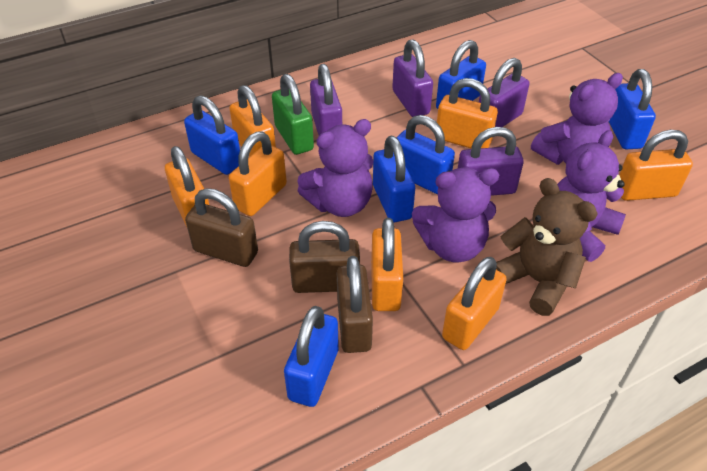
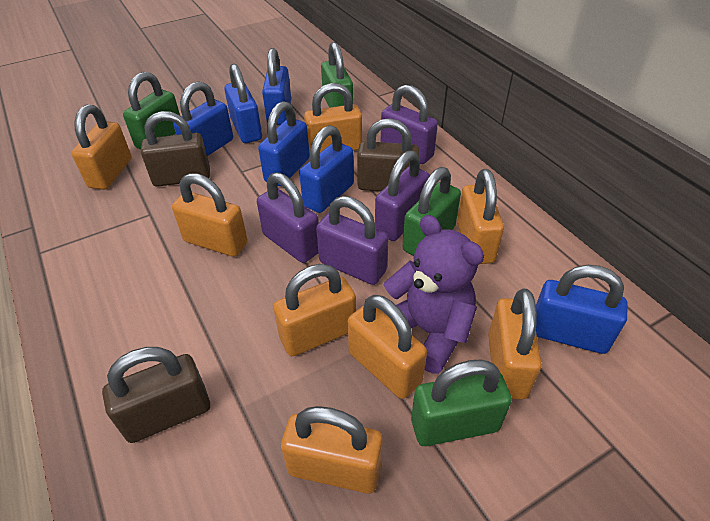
brown teddy bear: 1 -> 0
green padlock: 1 -> 4
orange padlock: 7 -> 8
purple teddy bear: 4 -> 1

